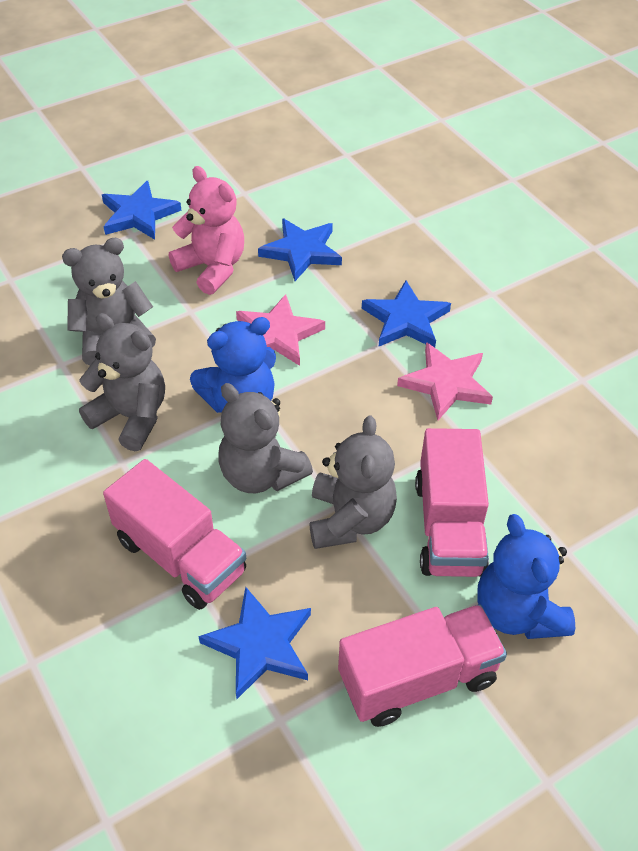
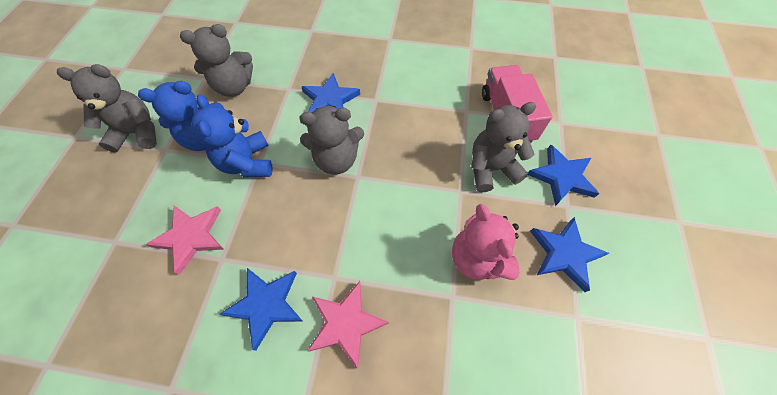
pink truck: 3 -> 1

